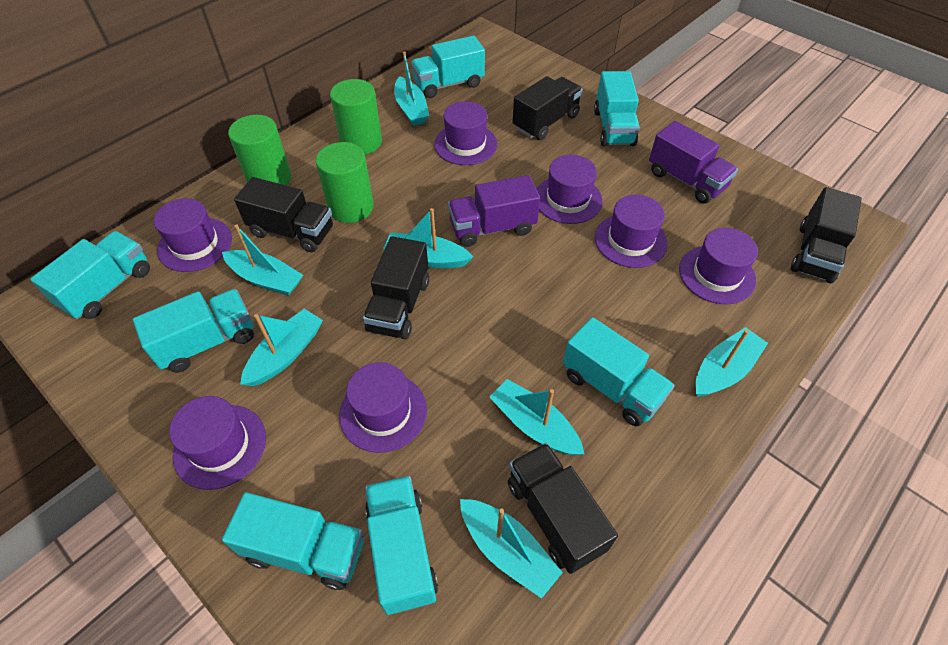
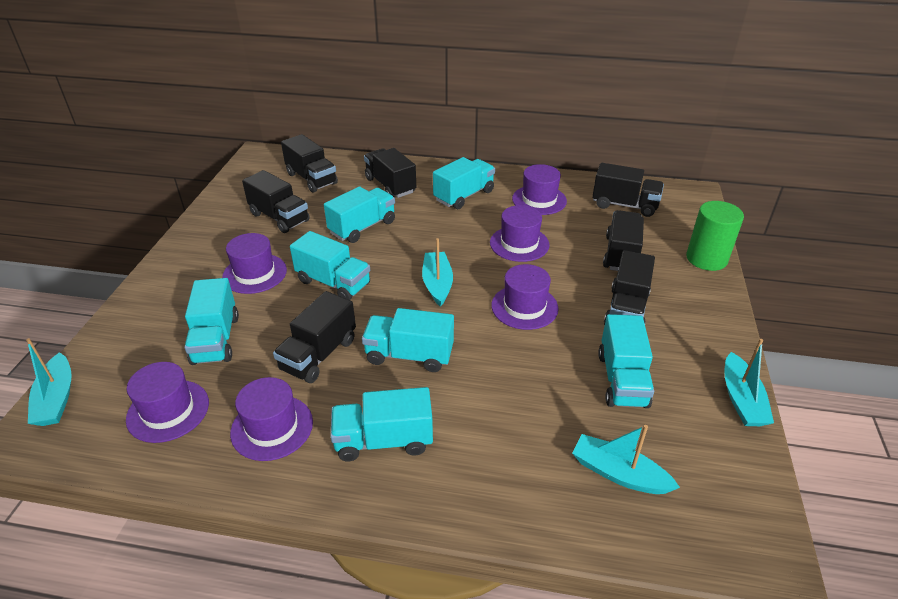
black truck: 5 -> 7
green cylinder: 3 -> 1
purple hat: 7 -> 6
purple truck: 2 -> 0
turquoise boat: 7 -> 4

